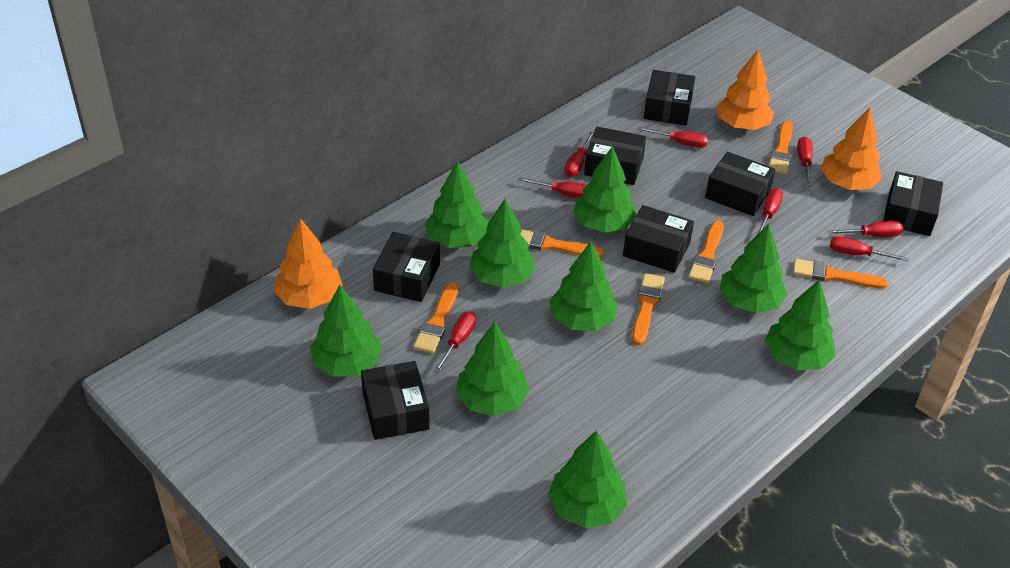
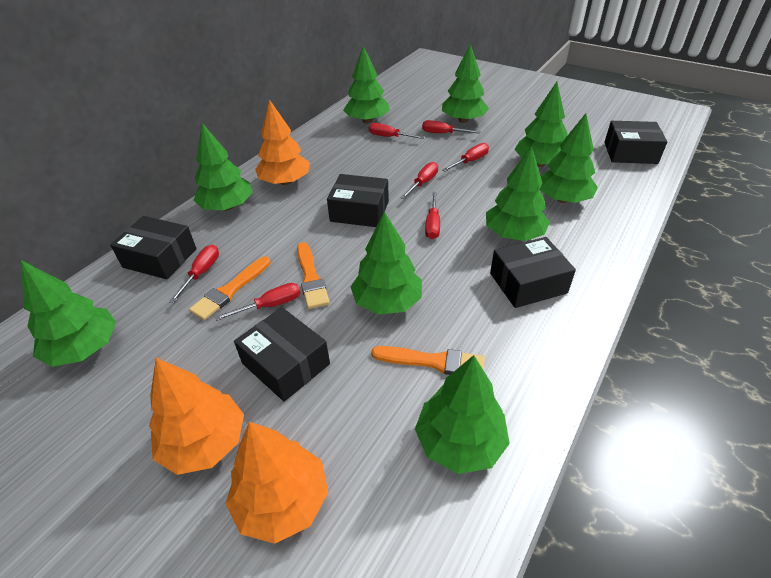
black box: 7 -> 5
orange brush: 6 -> 3
red screwdriver: 8 -> 7

